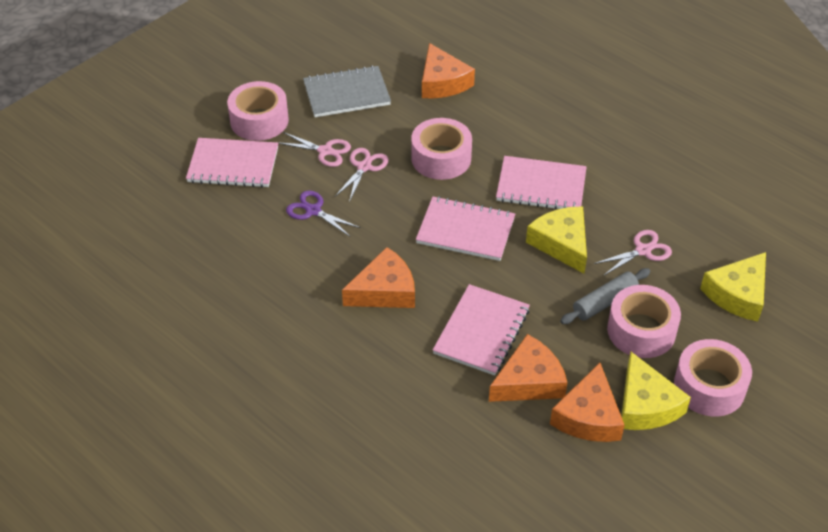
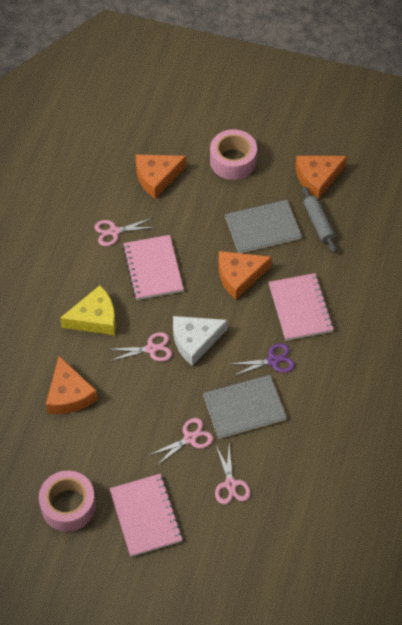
grey notebook: 1 -> 2
pink notebook: 4 -> 3
pink scissors: 3 -> 4
pink tape: 4 -> 2
white cheese: 0 -> 1
yellow cheese: 3 -> 1

